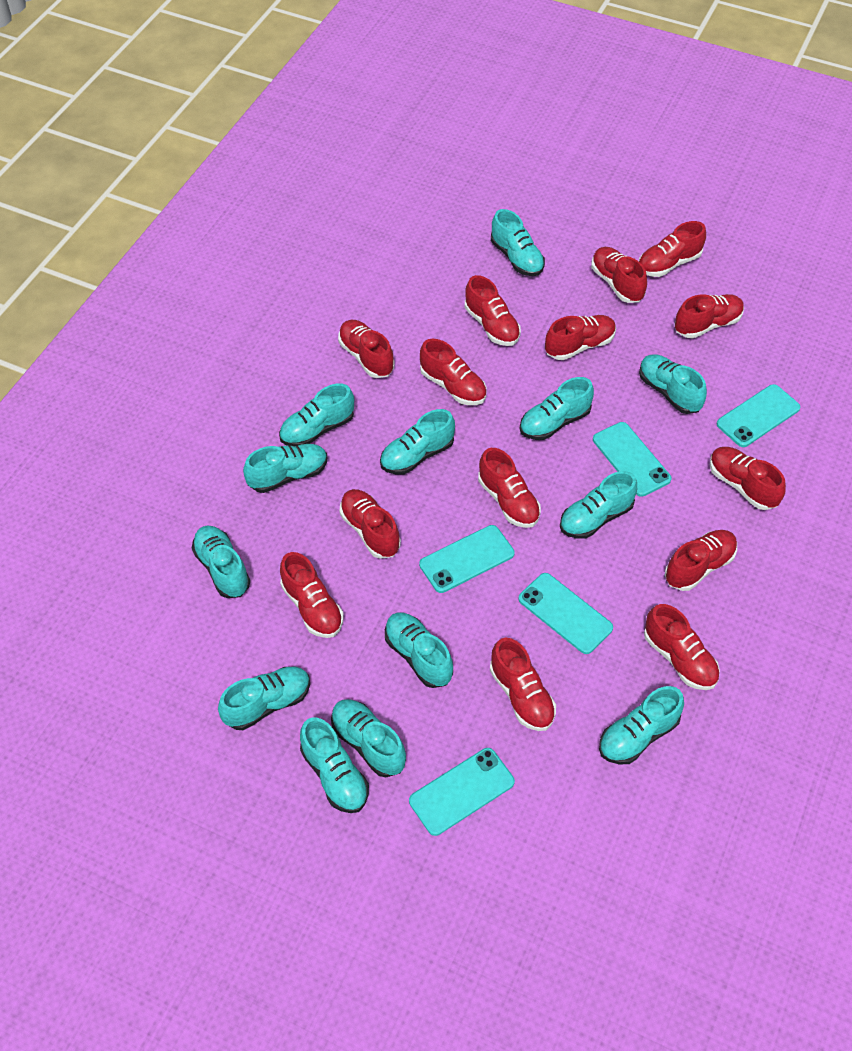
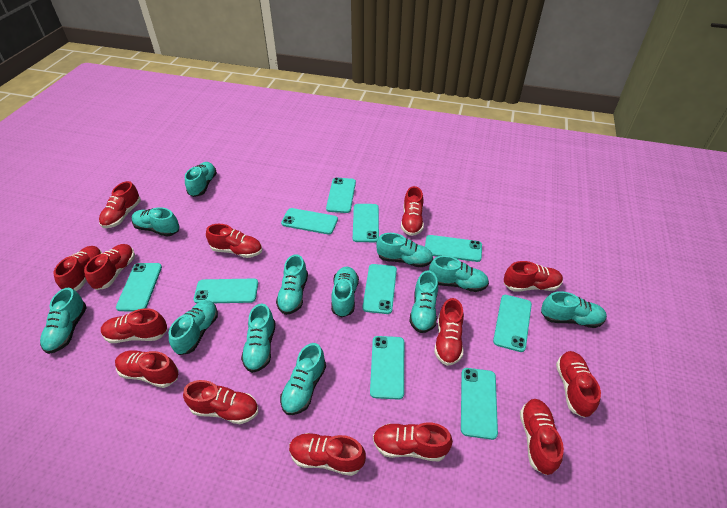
turquoise phone: 5 -> 10
turquoise shoe: 13 -> 12

